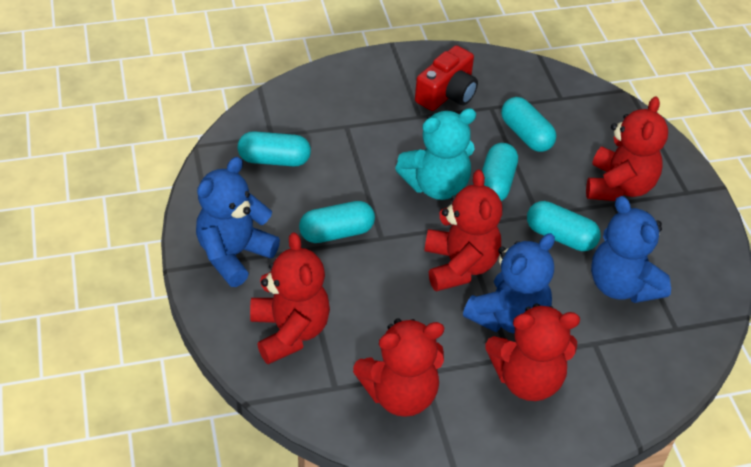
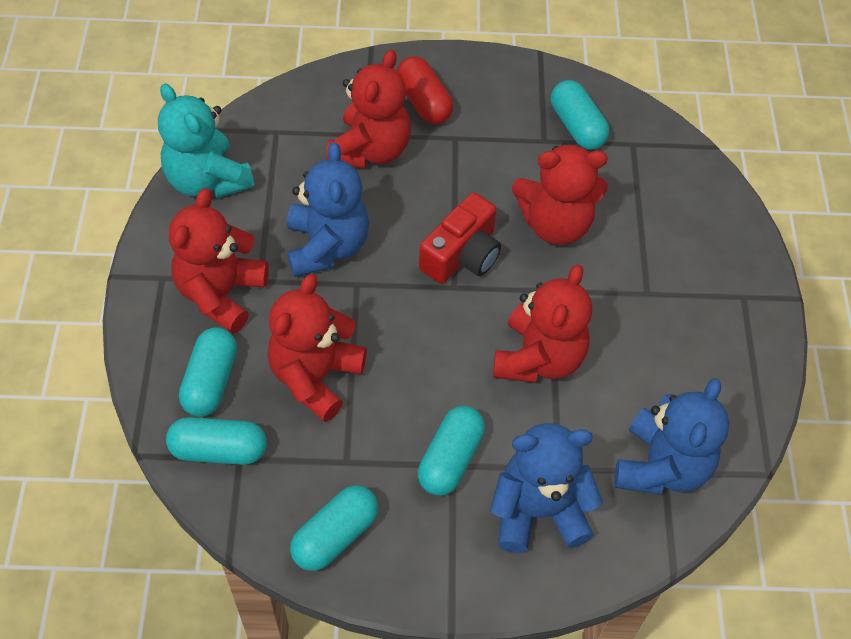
red capsule: 0 -> 1

